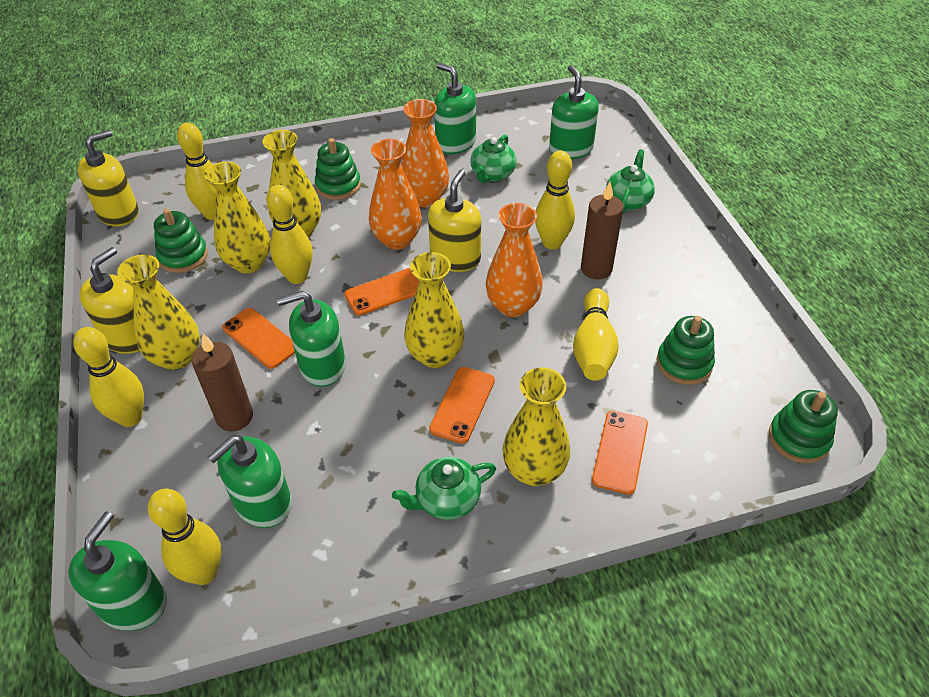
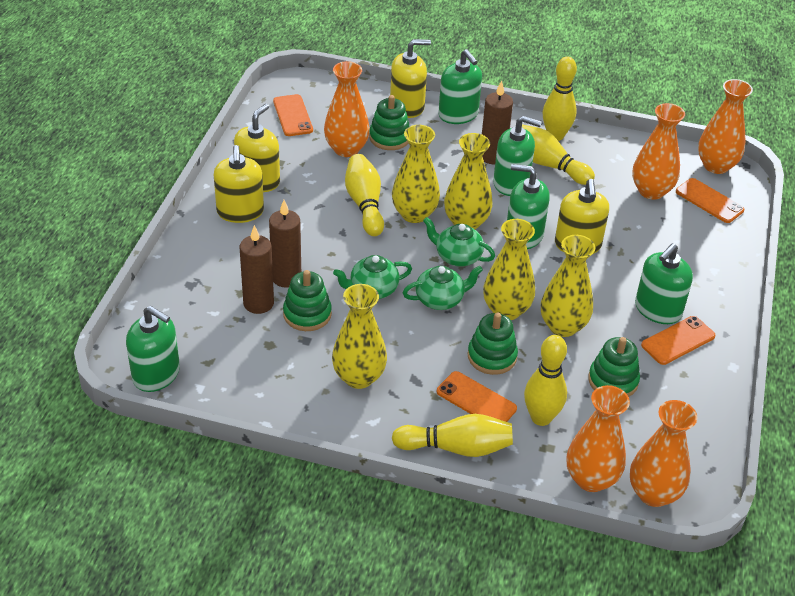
brown candle: 2 -> 3
orange vase: 3 -> 5
yellow bowling pin: 6 -> 5
yellow soap dispenser: 3 -> 4

